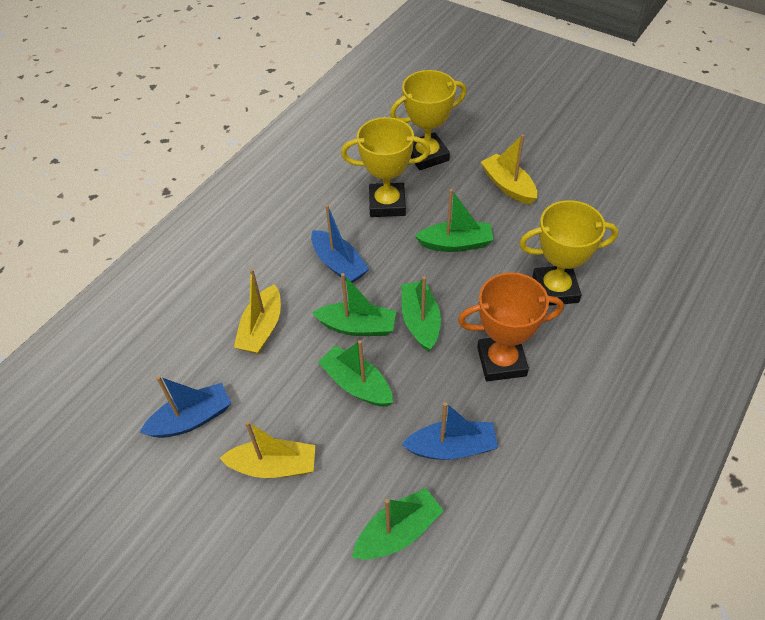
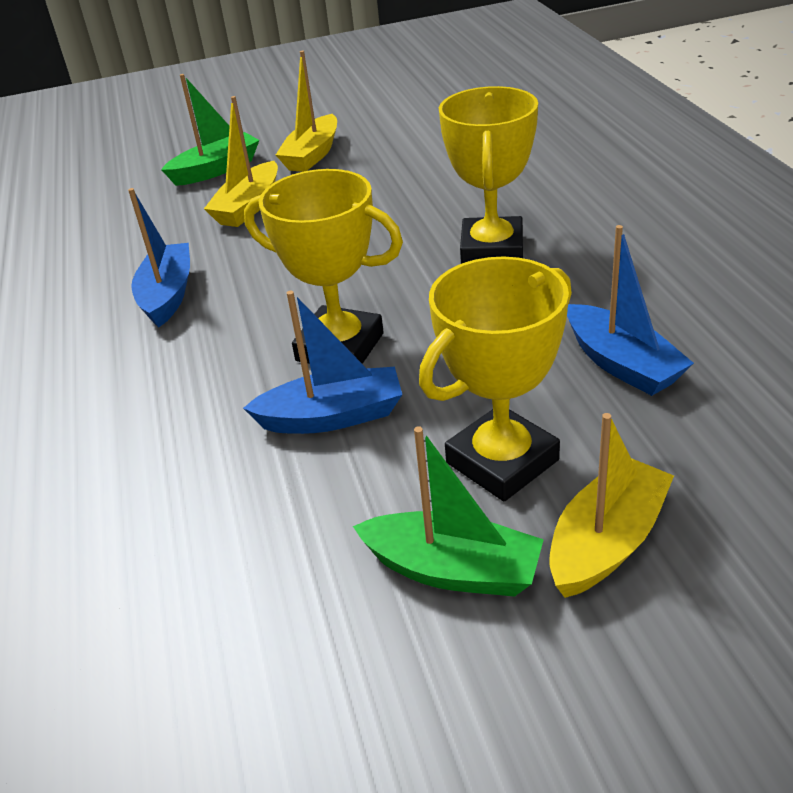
green boat: 5 -> 2
orange trophy: 1 -> 0

